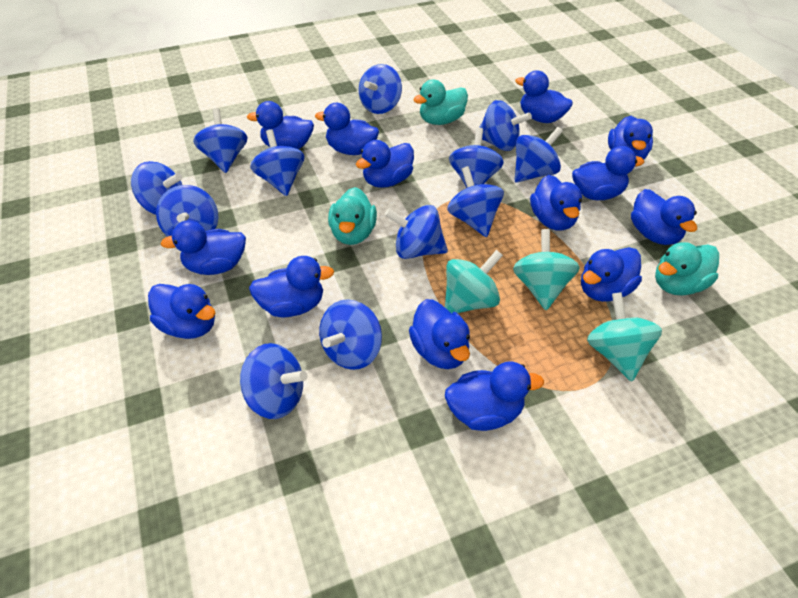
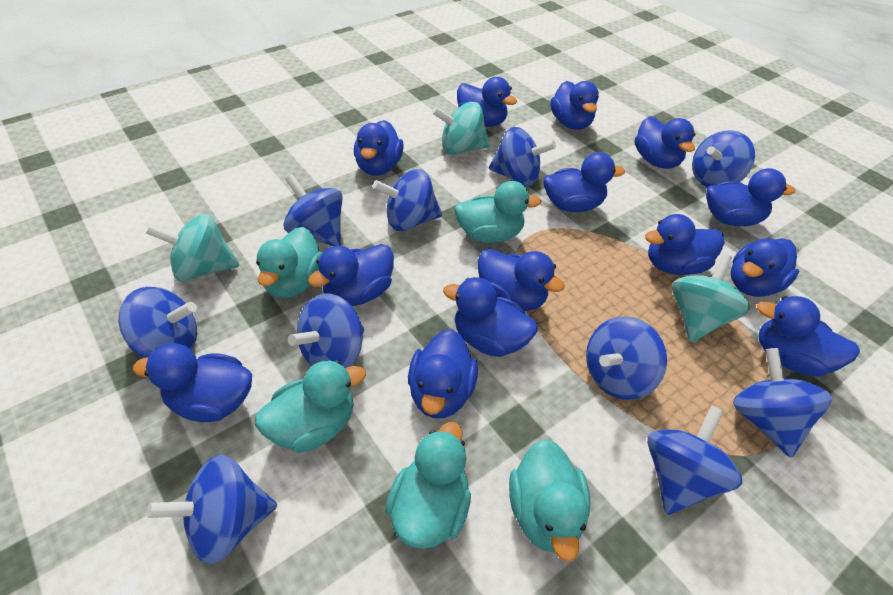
blue spinning top: 12 -> 10
turquoise duck: 3 -> 5

